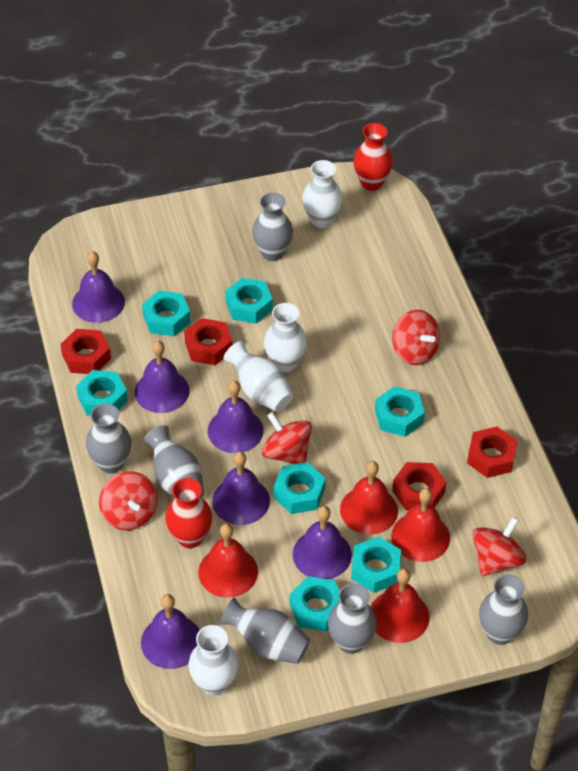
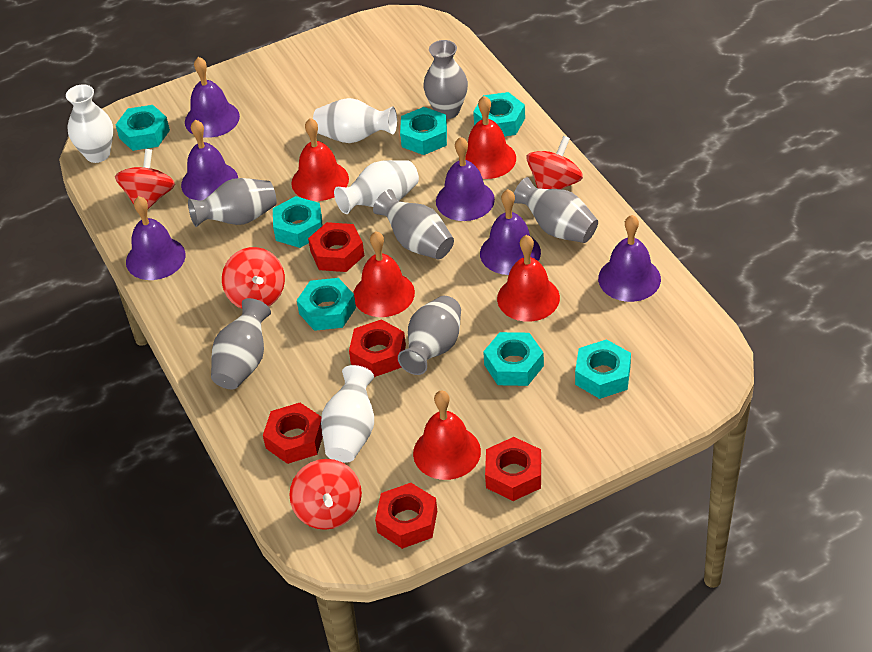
red bell: 4 -> 5
red nut: 4 -> 5
red vase: 2 -> 0

